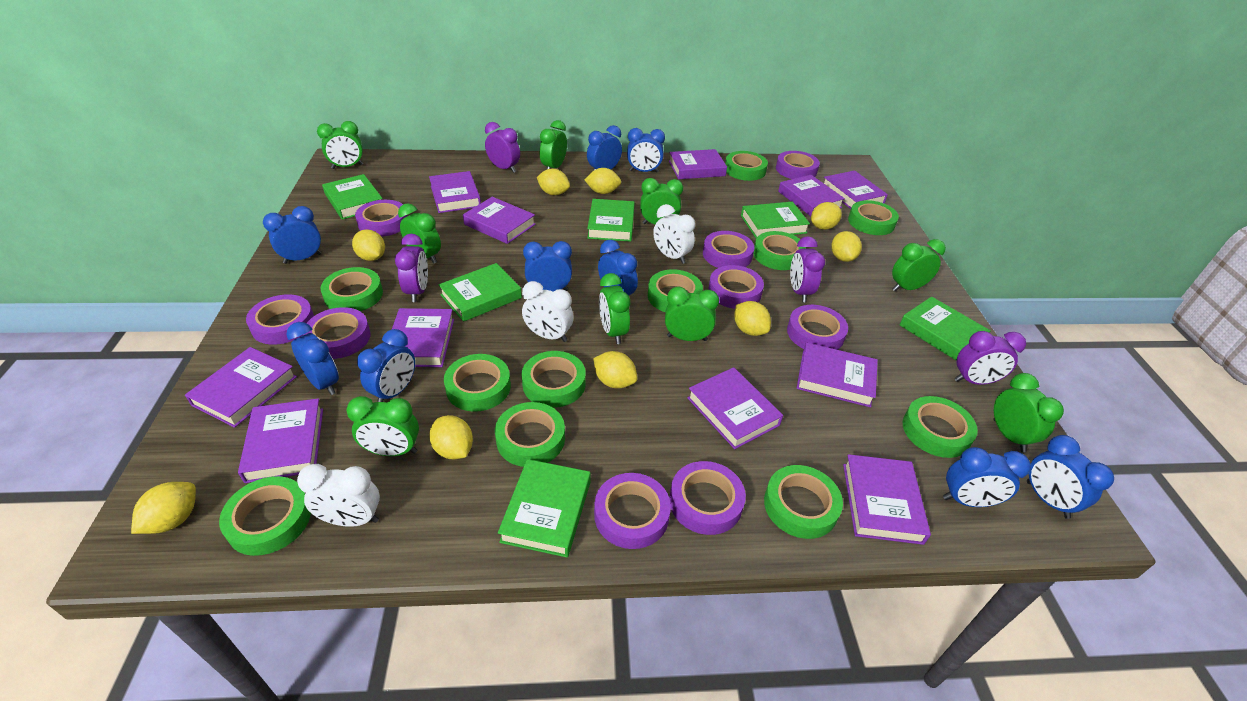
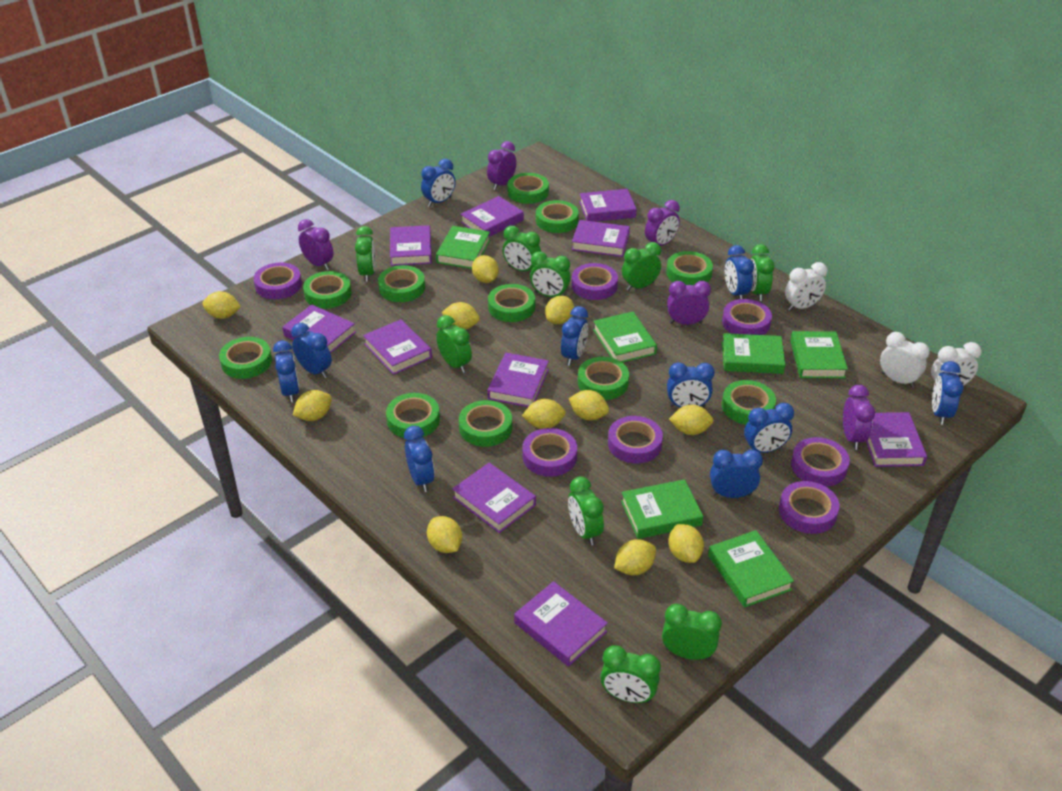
blue clock: 9 -> 10
purple book: 11 -> 10
purple clock: 4 -> 5
purple tape: 9 -> 7
yellow lemon: 9 -> 11

